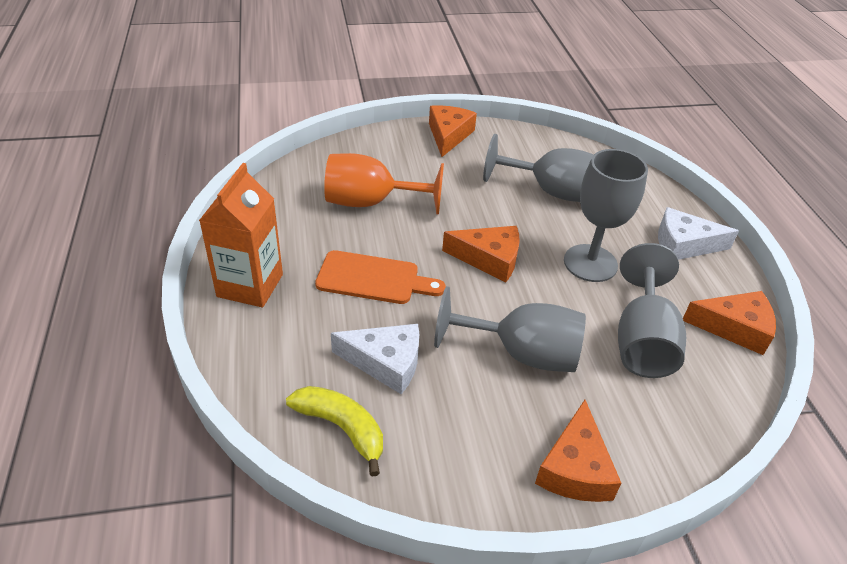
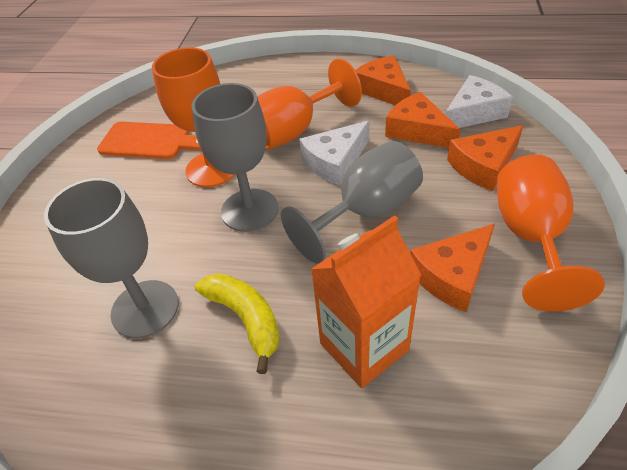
grey goblet: 4 -> 3
orange goblet: 1 -> 3

